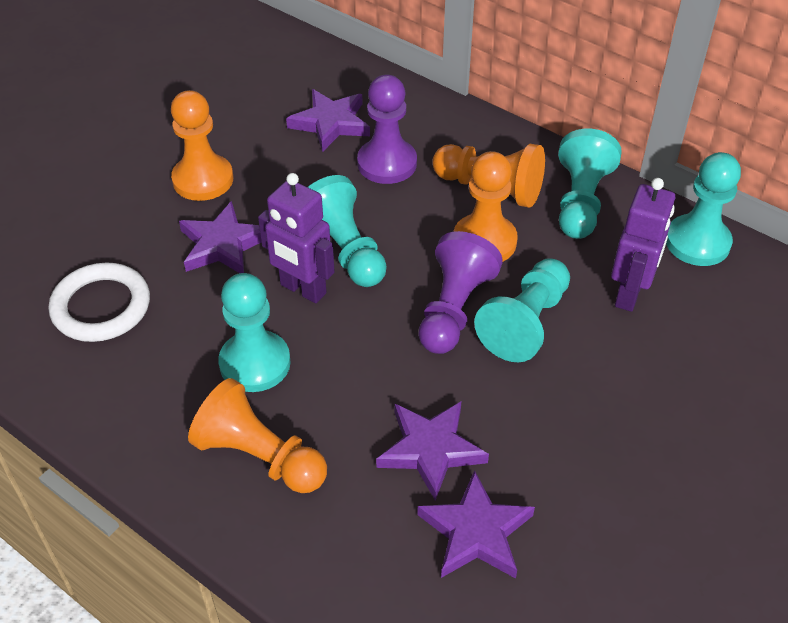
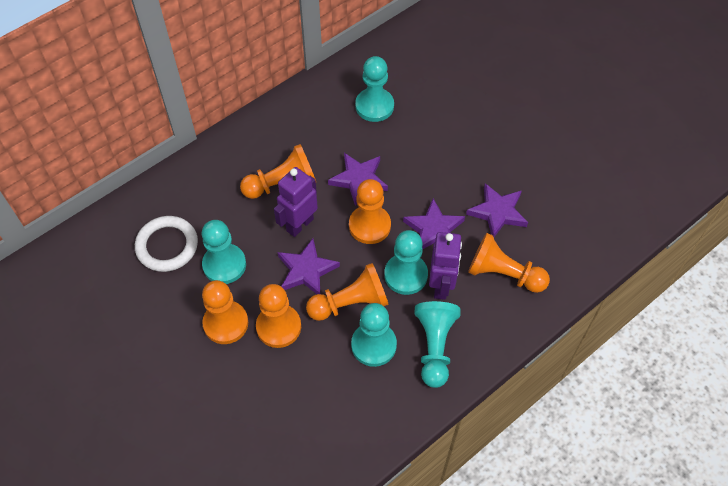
orange pawn: 4 -> 6
purple pawn: 2 -> 0

